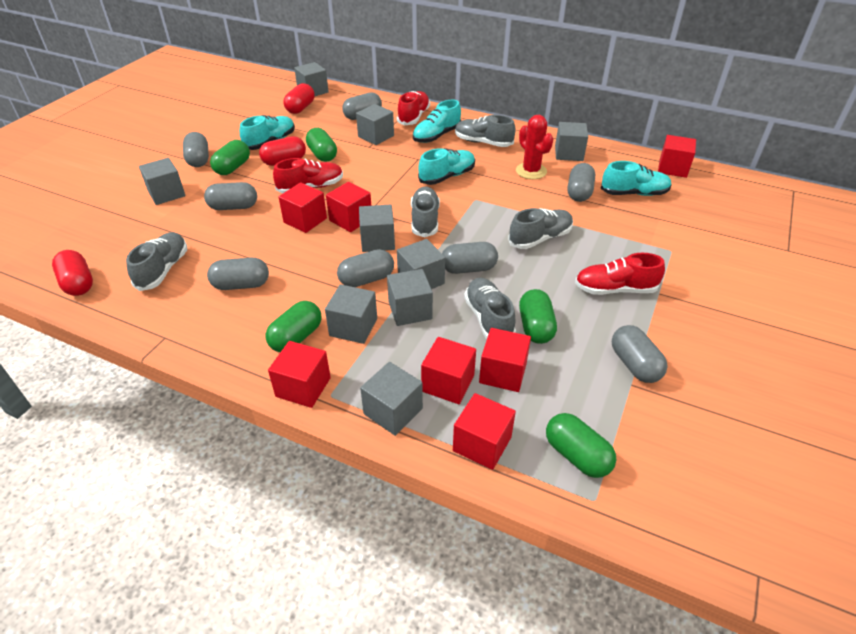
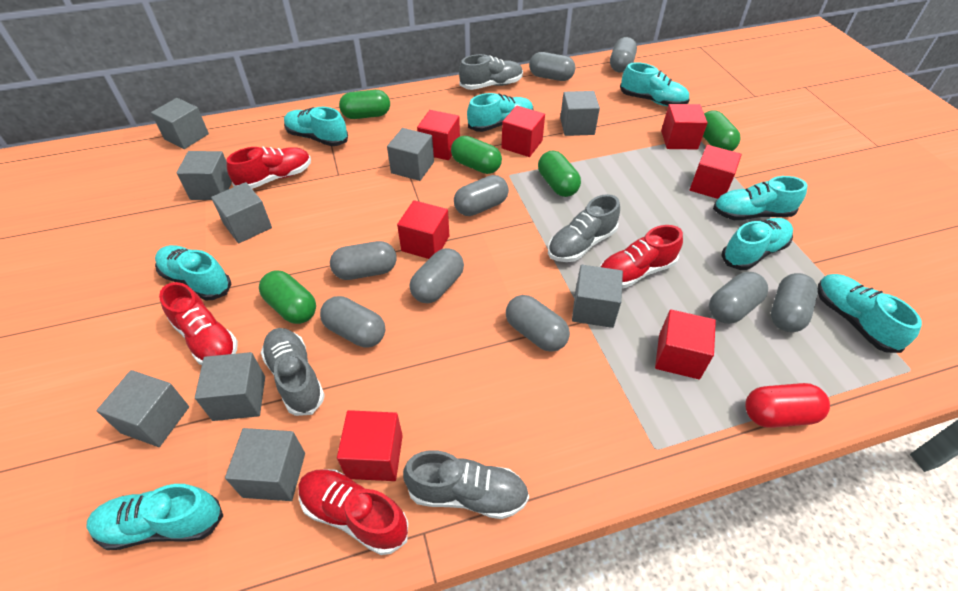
grey capsule: 8 -> 9
grey shoe: 5 -> 4
red cactus: 1 -> 0
red capsule: 3 -> 1
red shoe: 3 -> 4
turquoise shoe: 4 -> 8

